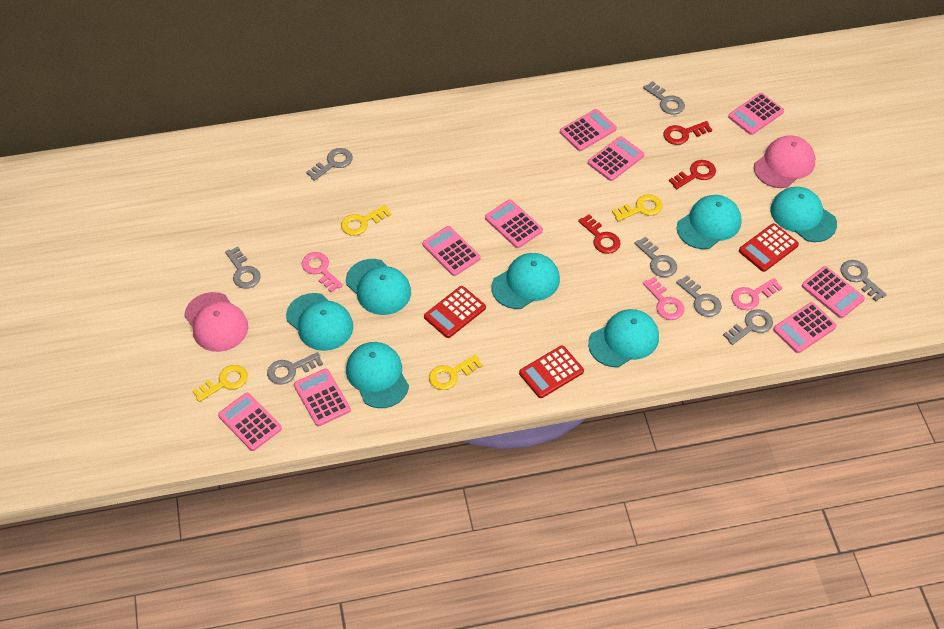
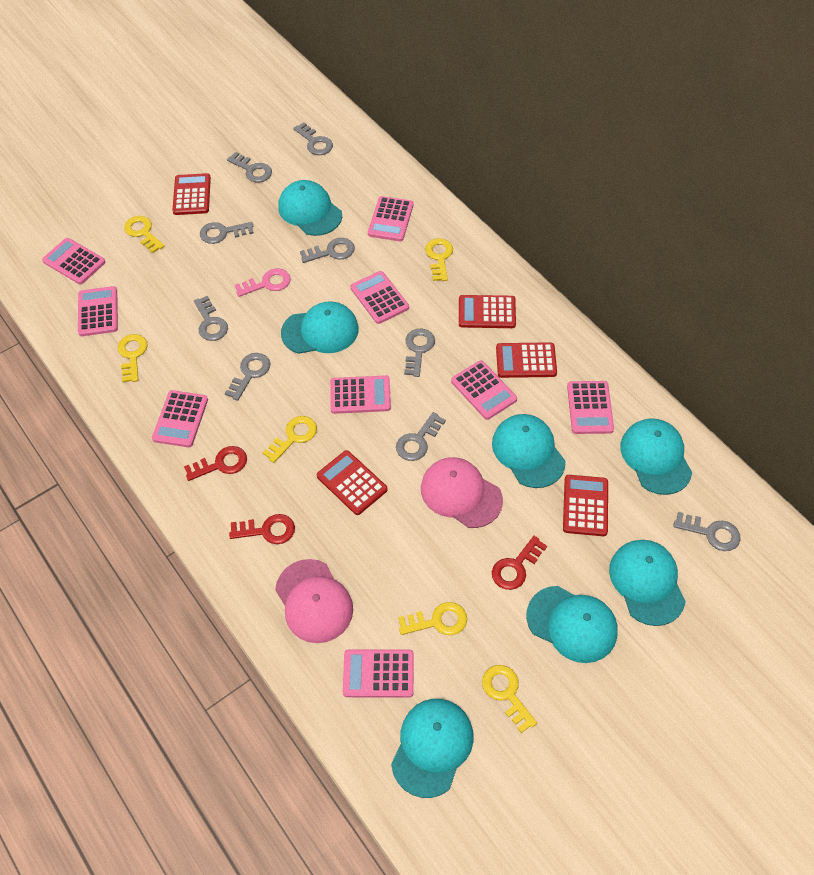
grey key: 8 -> 9
pink key: 3 -> 1
red calculator: 3 -> 5
yellow key: 4 -> 6

